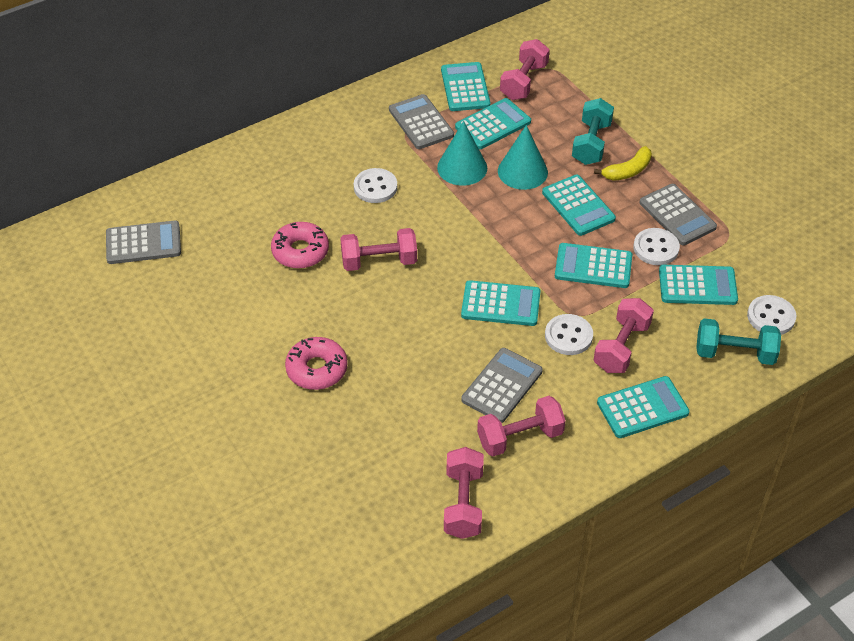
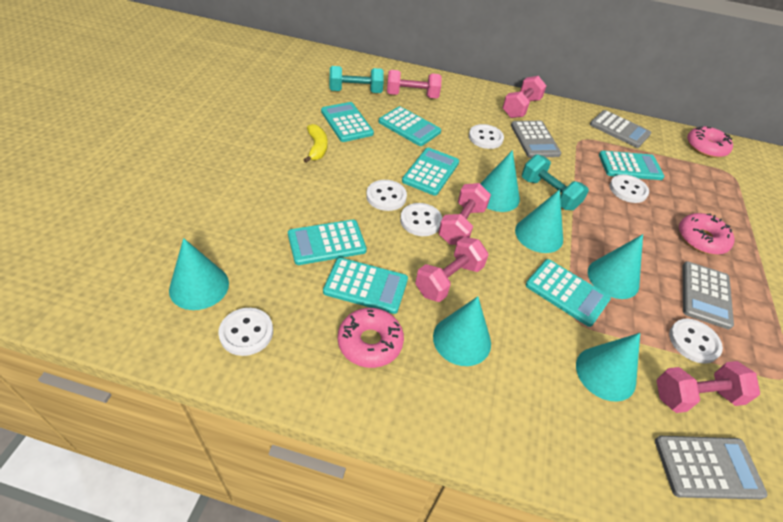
pink donut: 2 -> 3
turquoise cone: 2 -> 6
white button: 4 -> 6

